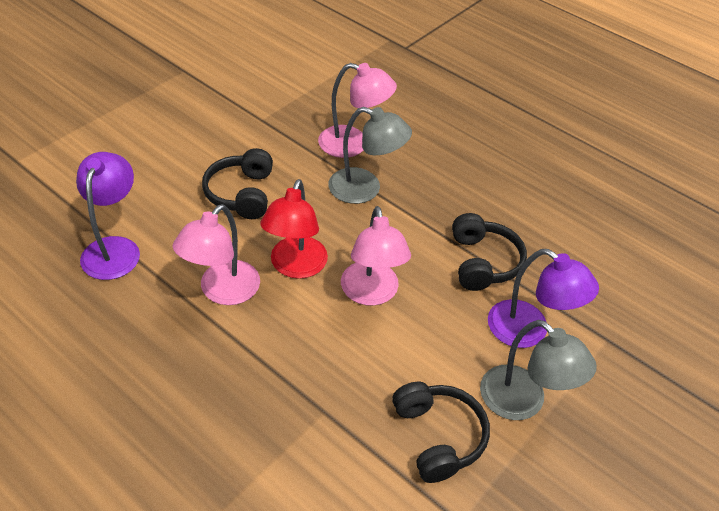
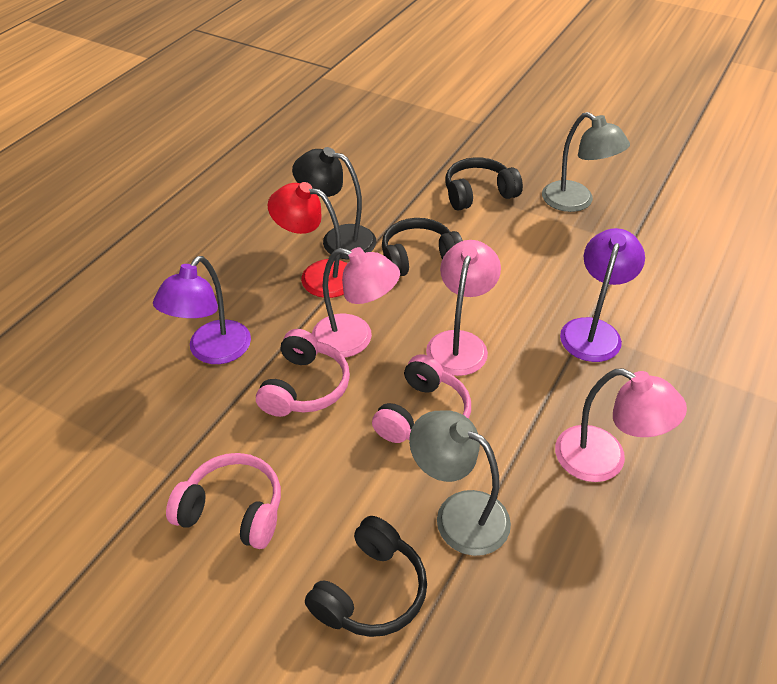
black lamp: 0 -> 1
pink headphones: 0 -> 3

